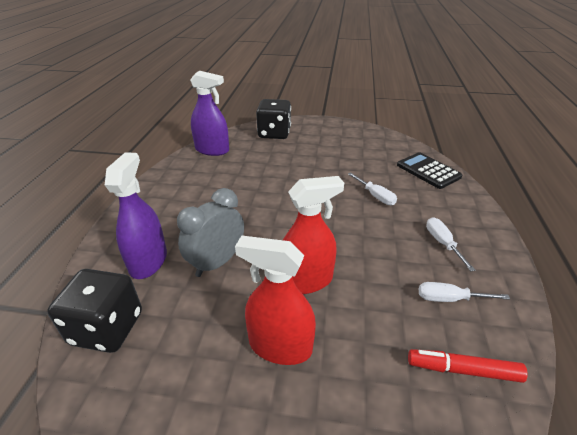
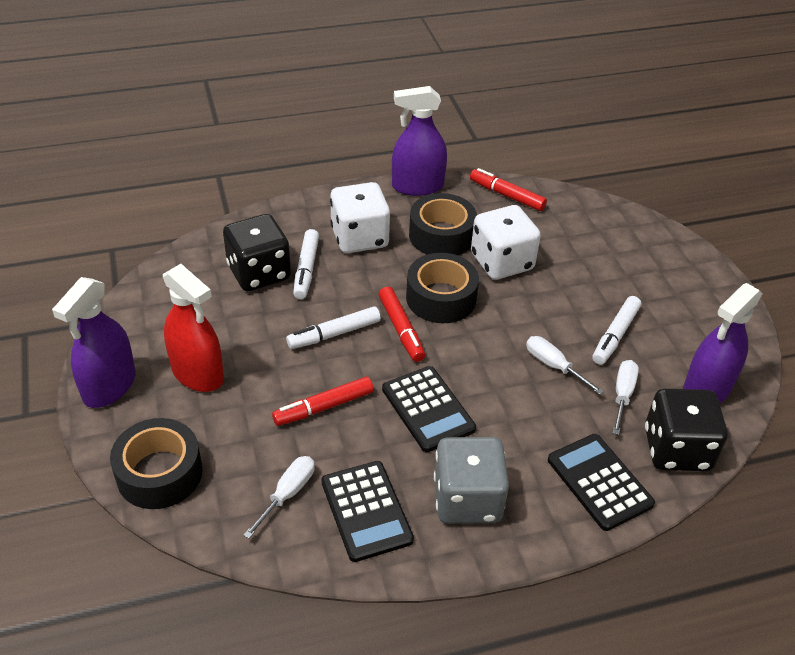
black calculator: 1 -> 3
black tape: 0 -> 3
grey clock: 1 -> 0
grey dice: 0 -> 1
purple spray bottle: 2 -> 3
red marker: 1 -> 3
red spray bottle: 2 -> 1
white dice: 0 -> 2
white marker: 0 -> 3

